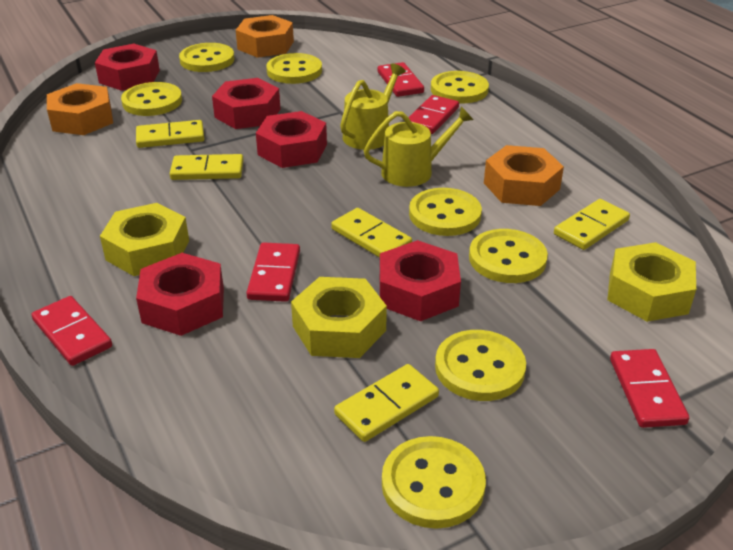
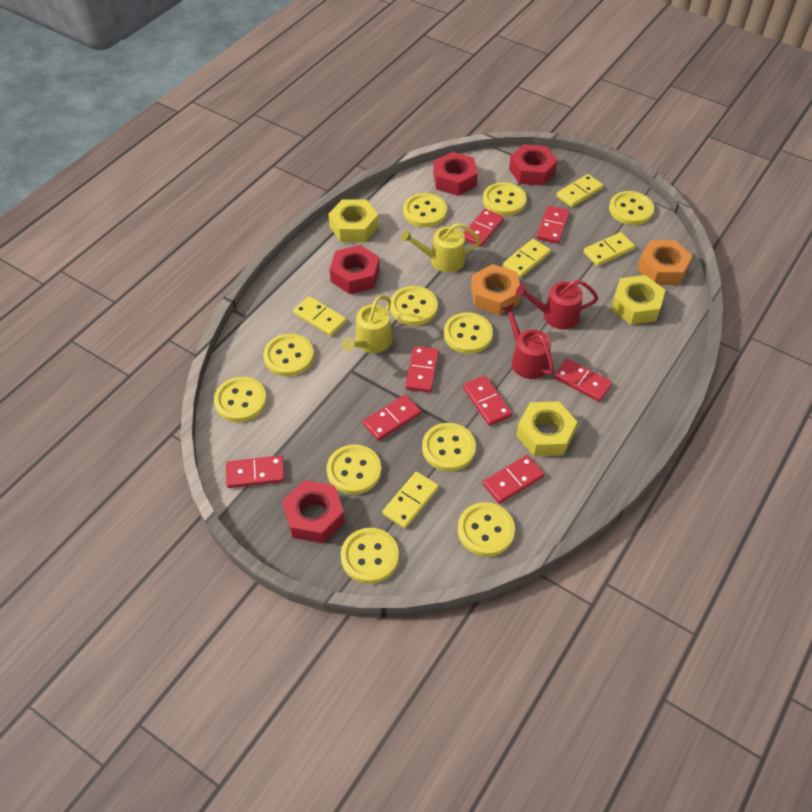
orange nut: 3 -> 2
red domino: 5 -> 8
red nut: 5 -> 4
red watering can: 0 -> 2
yellow button: 8 -> 11

